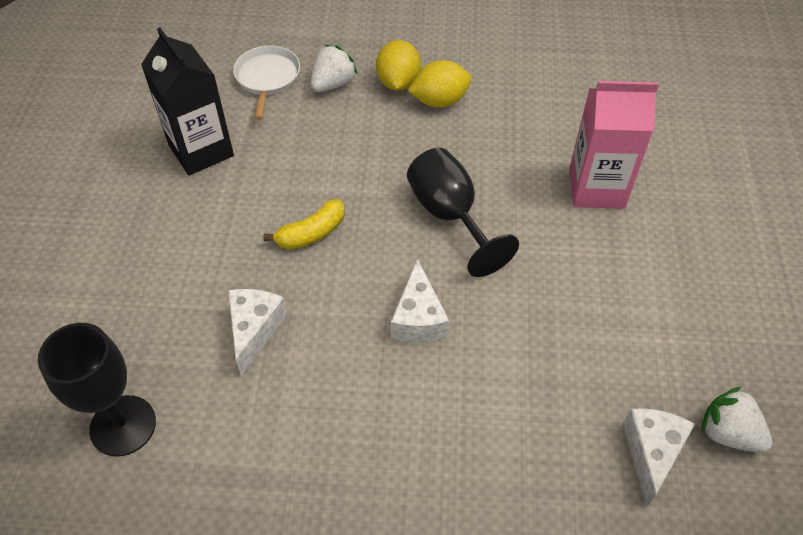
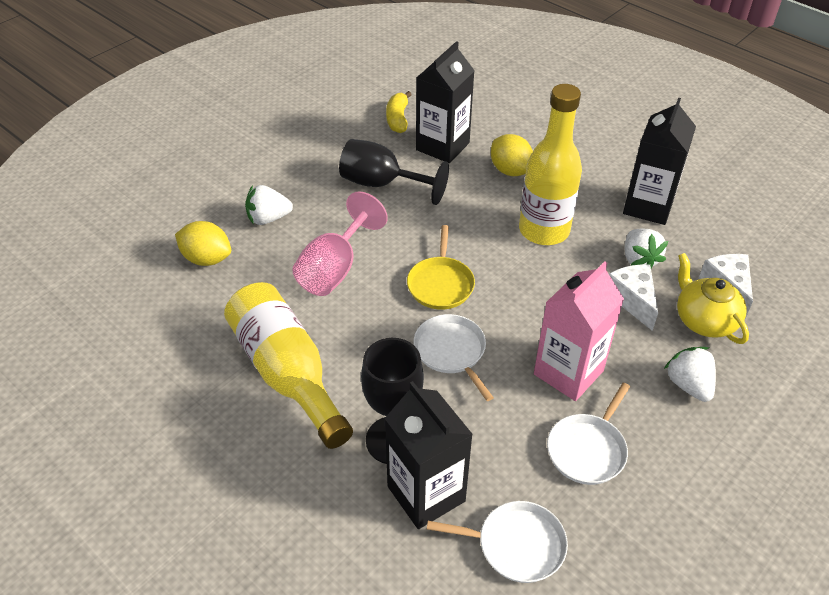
black carton: 1 -> 3
pink goblet: 0 -> 1
white cheese: 3 -> 2
white pan: 1 -> 3
white strawberry: 2 -> 3
yellow bottle: 0 -> 2
yellow pan: 0 -> 1
yellow teapot: 0 -> 1

